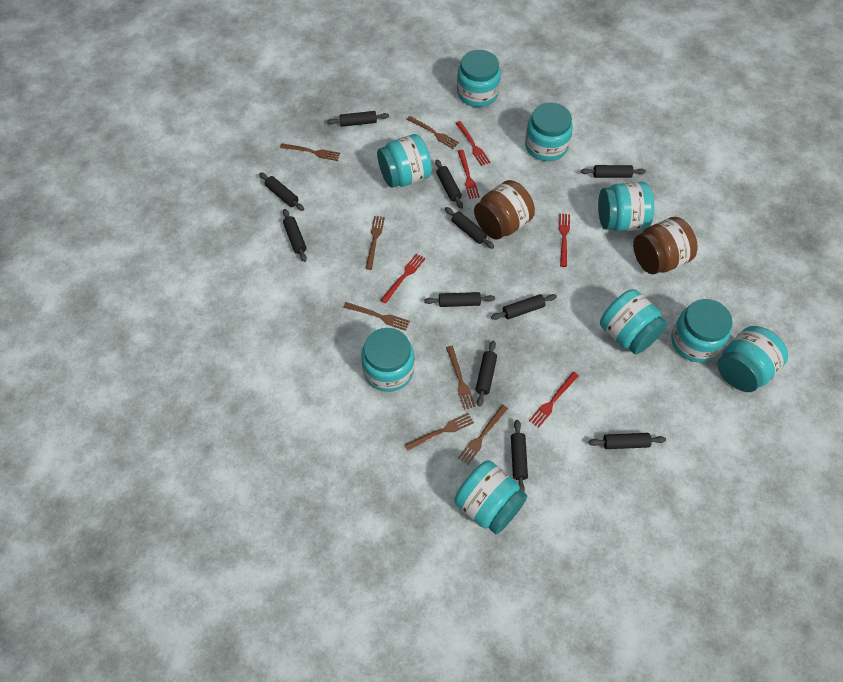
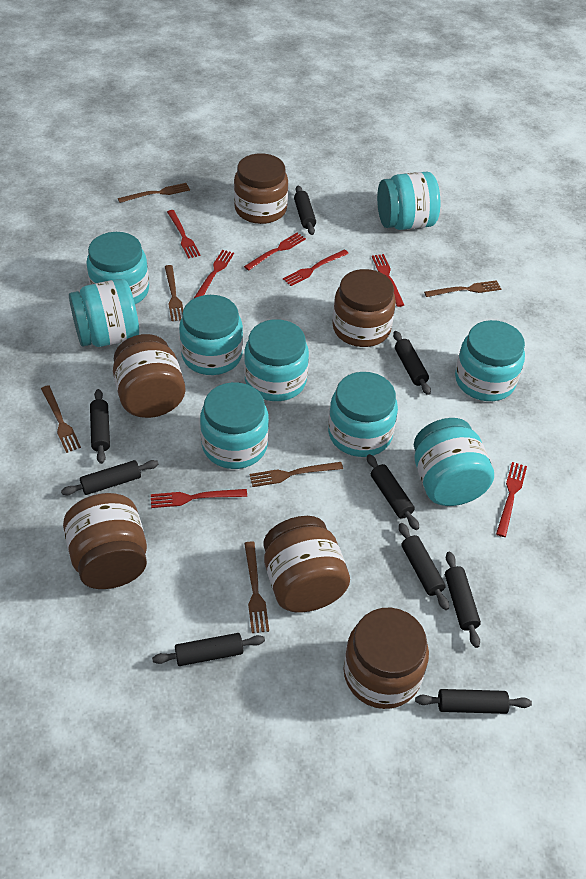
black rolling pin: 11 -> 9
brown fork: 7 -> 6
brown jar: 2 -> 6
red fork: 5 -> 7

